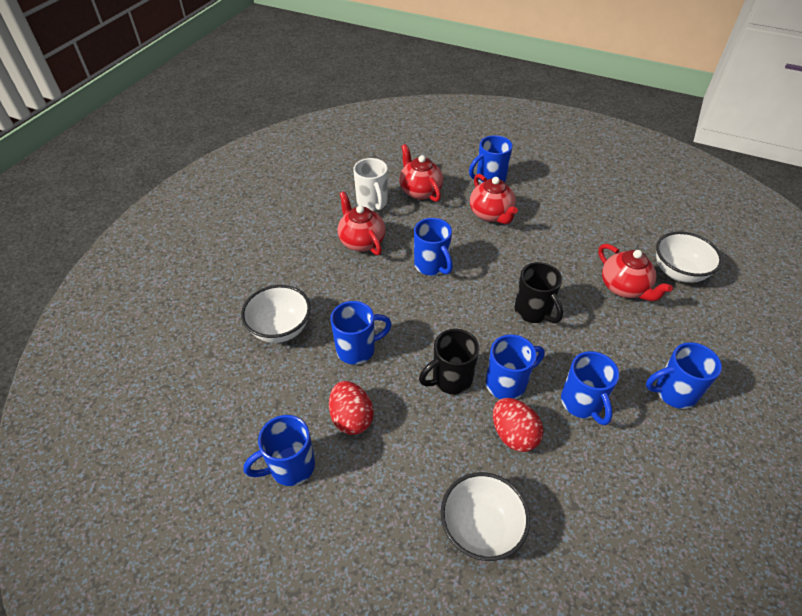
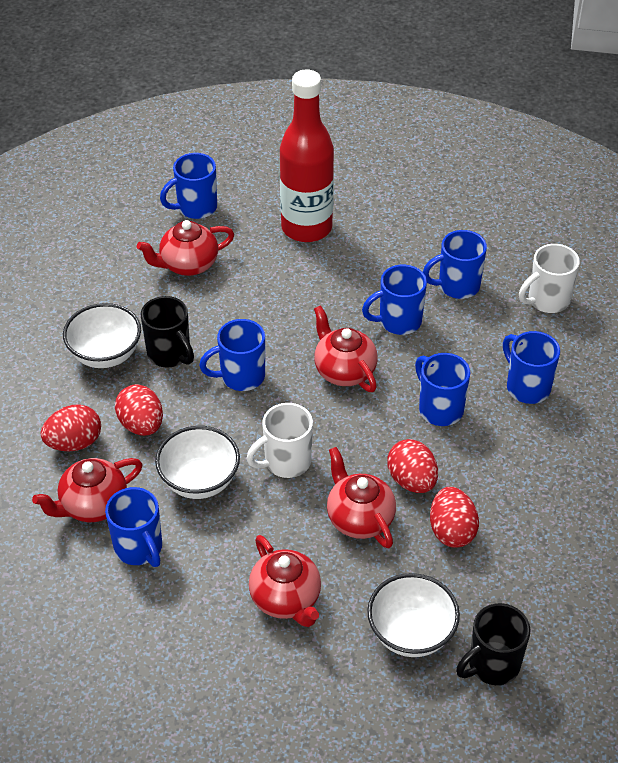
red bottle: 0 -> 1
red egg: 2 -> 4
red teapot: 4 -> 5
white mug: 1 -> 2

